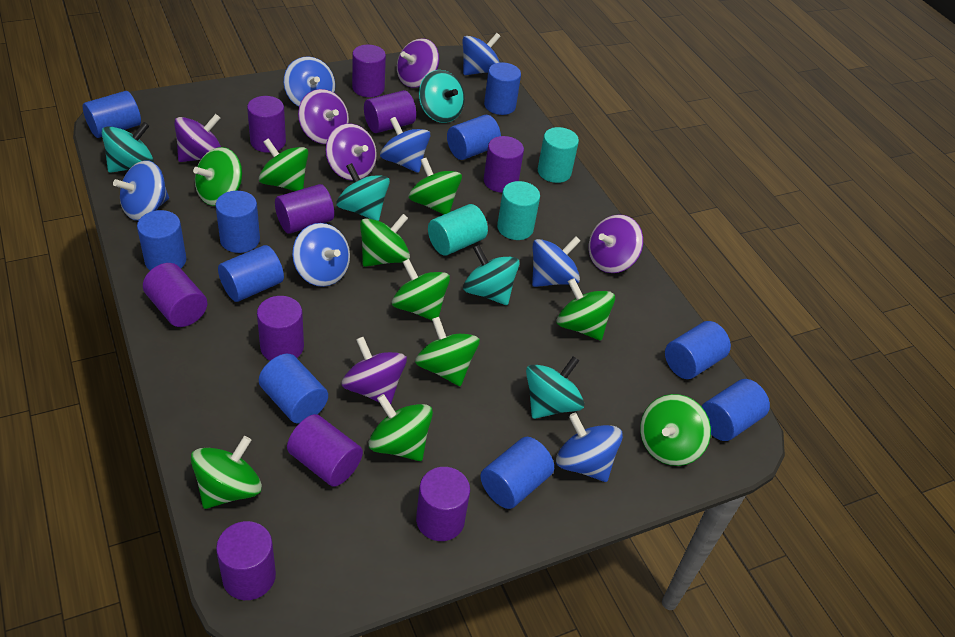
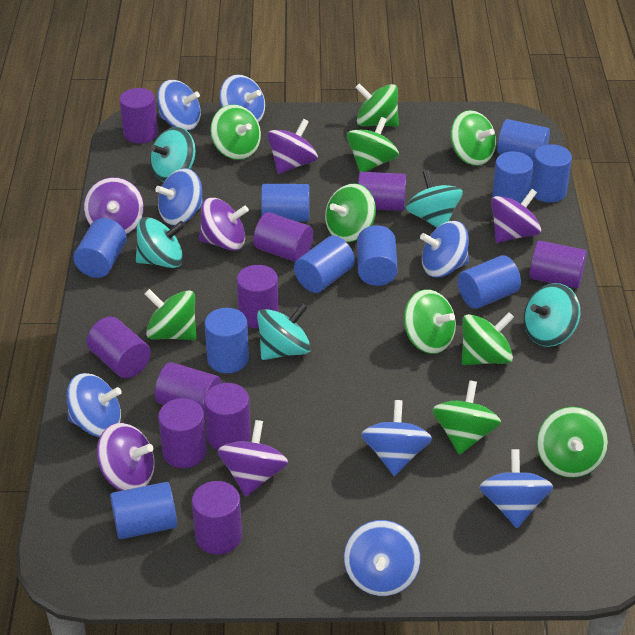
blue spinning top: 7 -> 8
turquoise cylinder: 3 -> 0

